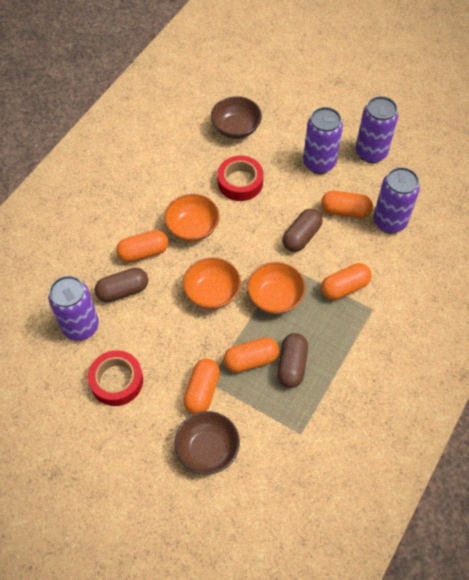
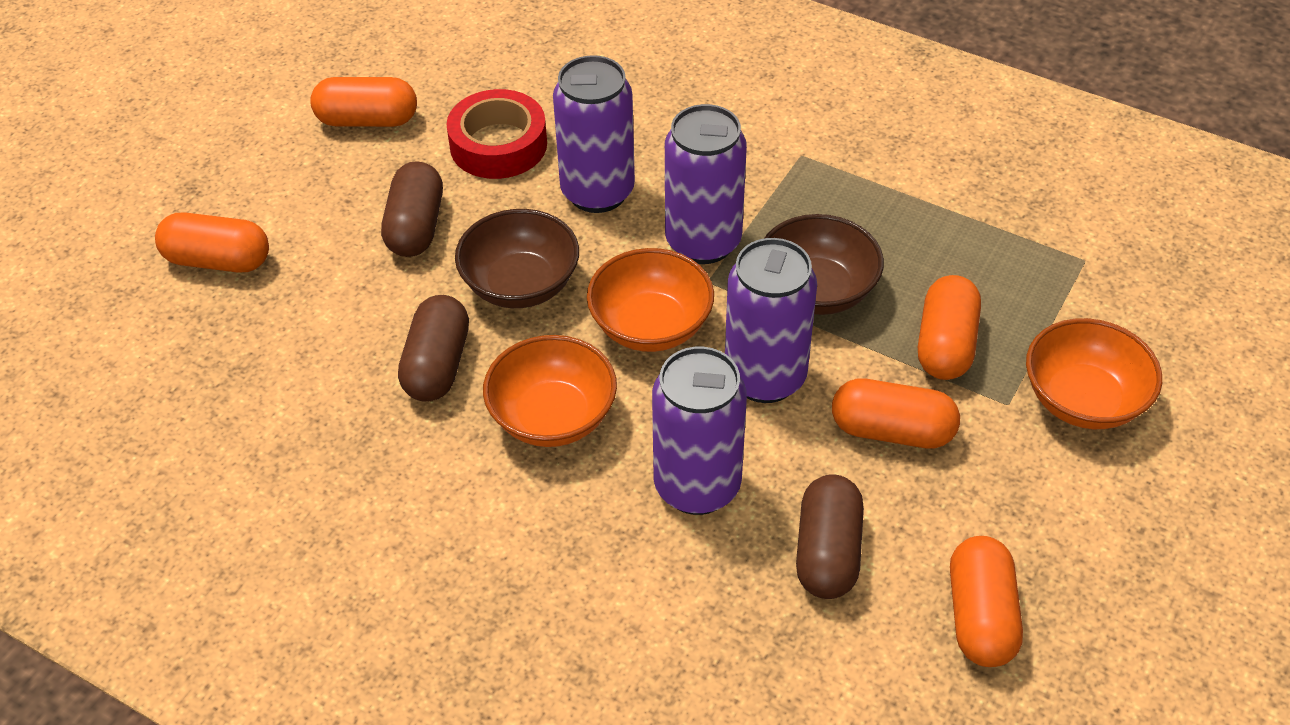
red tape: 2 -> 1

